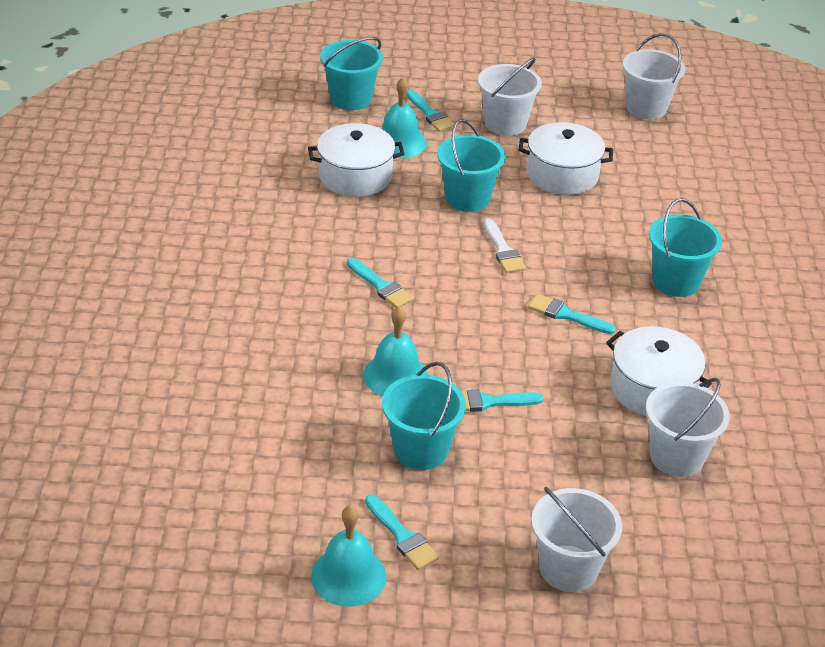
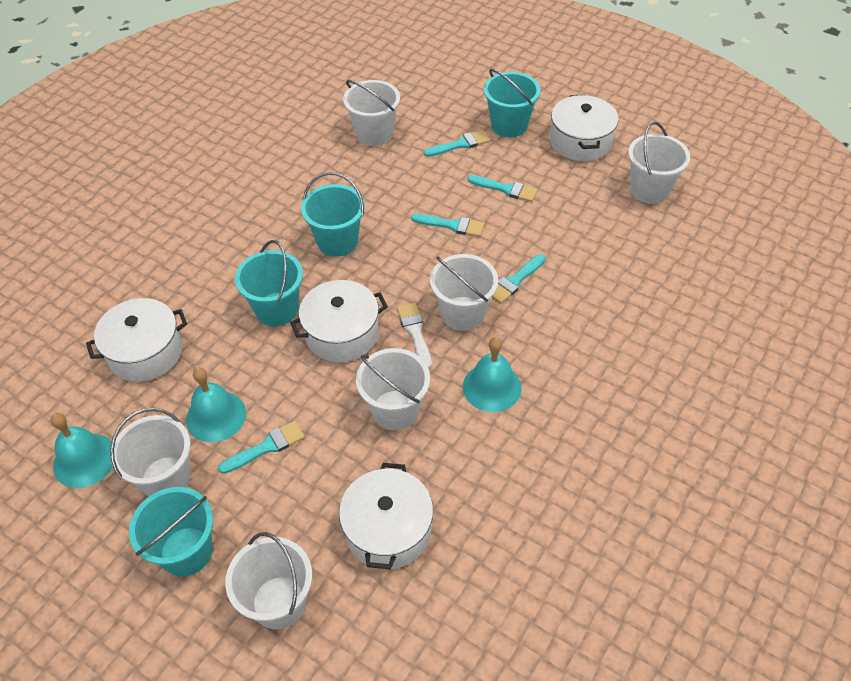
white bucket: 4 -> 6
white pot: 3 -> 4

